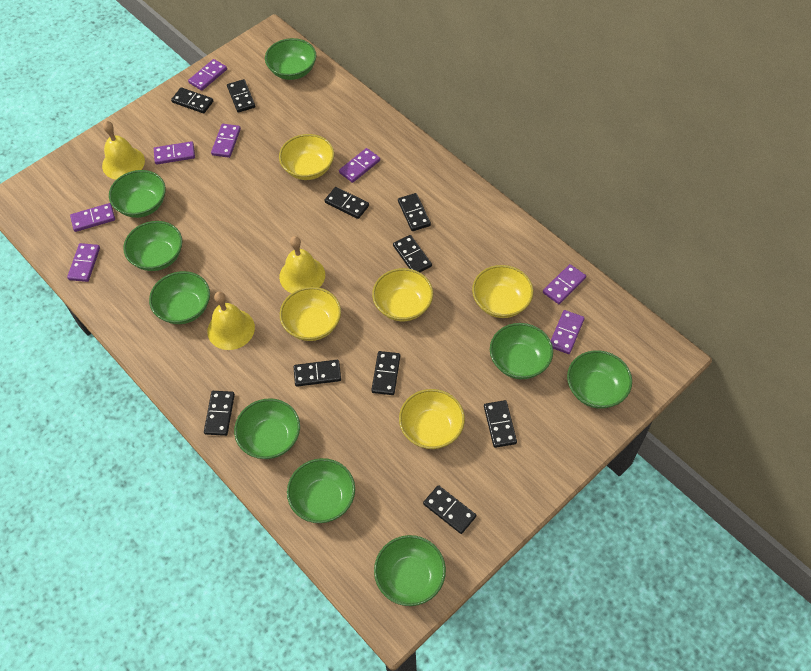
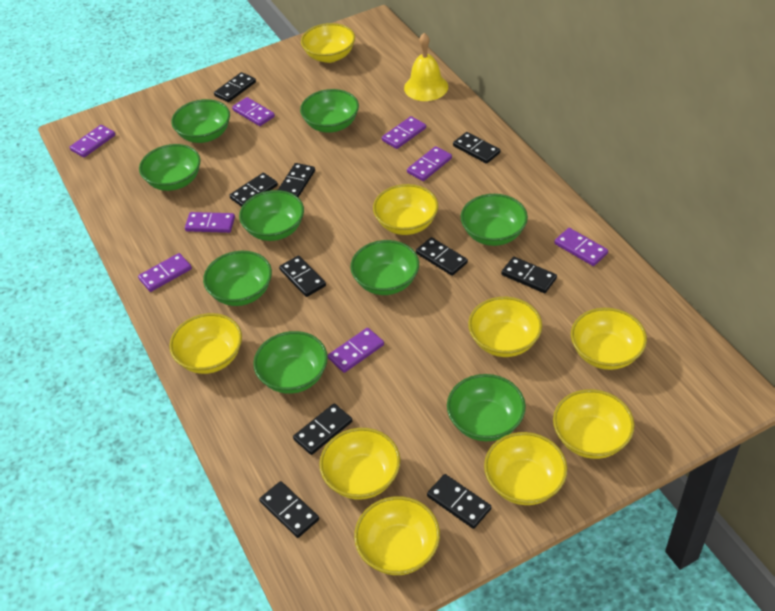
yellow bell: 3 -> 1
yellow bowl: 5 -> 9

